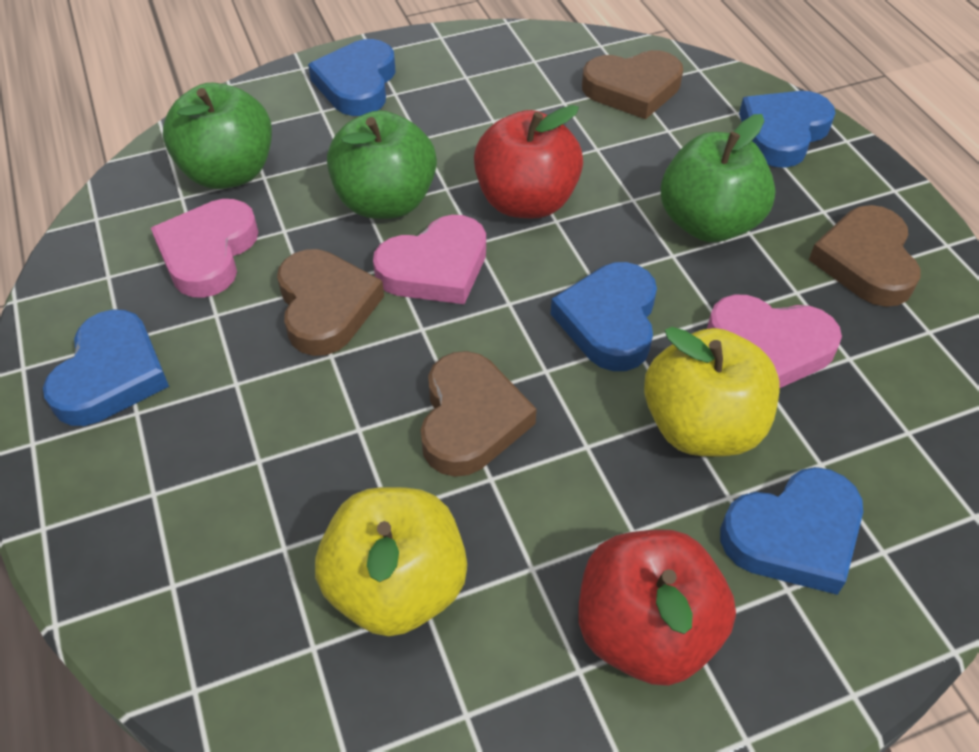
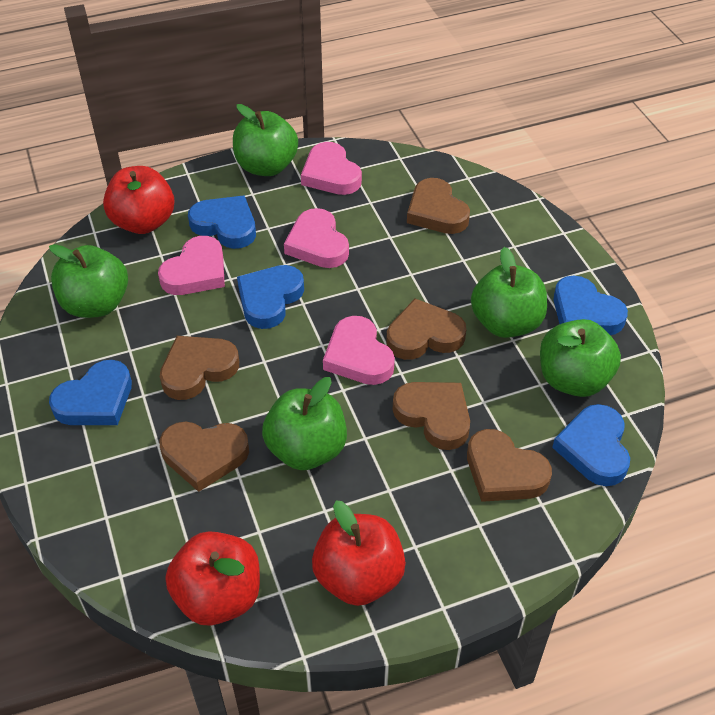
brown heart: 4 -> 6
green apple: 3 -> 5
pink heart: 3 -> 4
red apple: 2 -> 3
yellow apple: 2 -> 0

